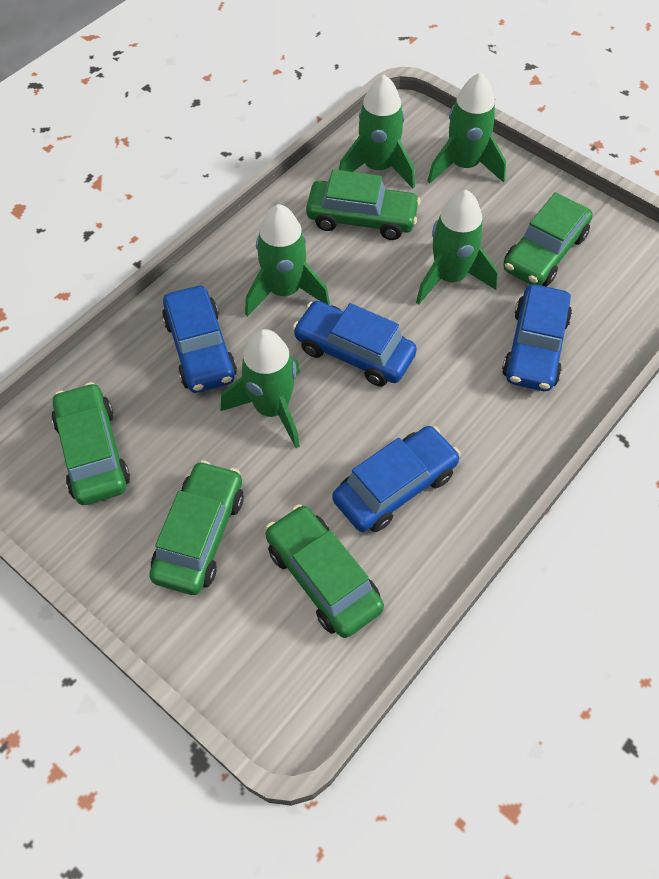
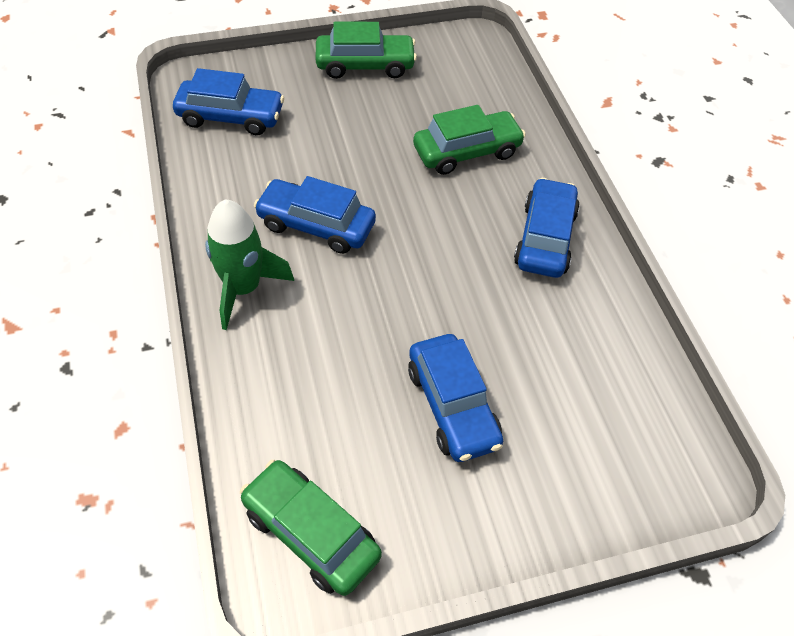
green car: 5 -> 3
green rocket: 5 -> 1

